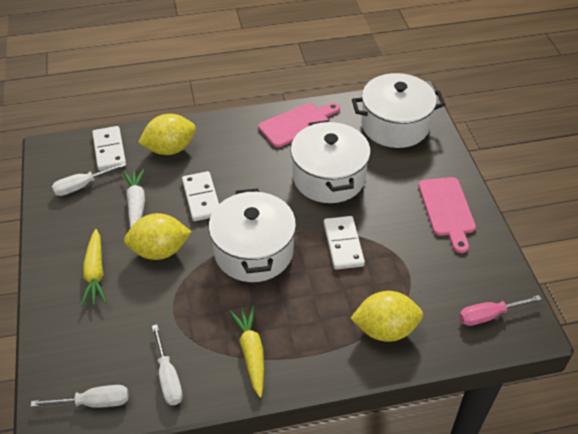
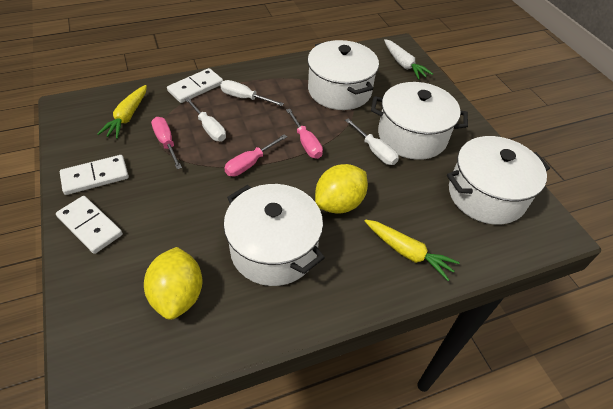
pink cutting board: 2 -> 0
pink screwdriver: 1 -> 3
white pot: 3 -> 4
yellow lemon: 3 -> 2

